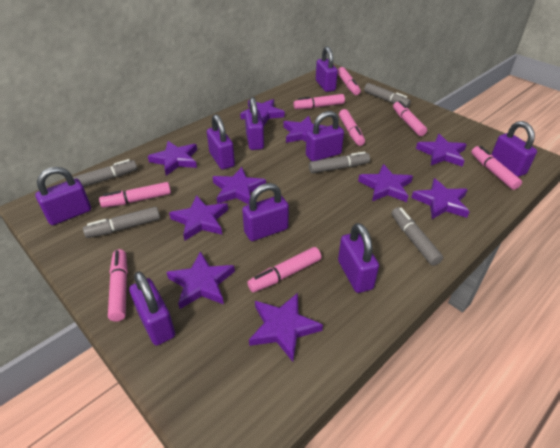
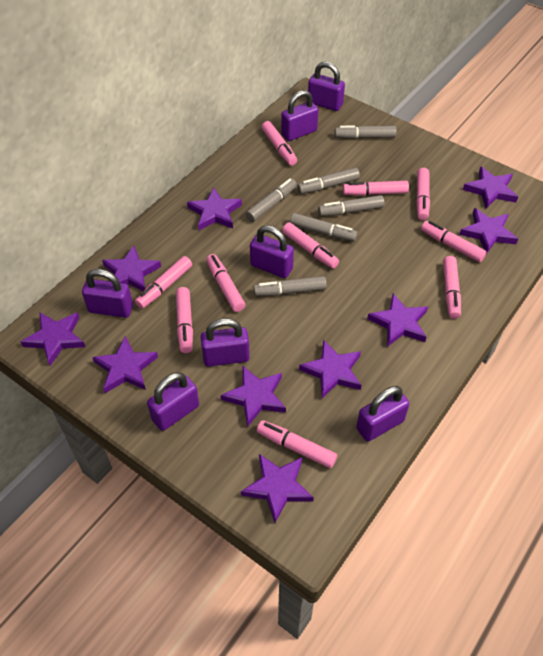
grey marker: 5 -> 6
pink marker: 8 -> 10
purple padlock: 9 -> 7

